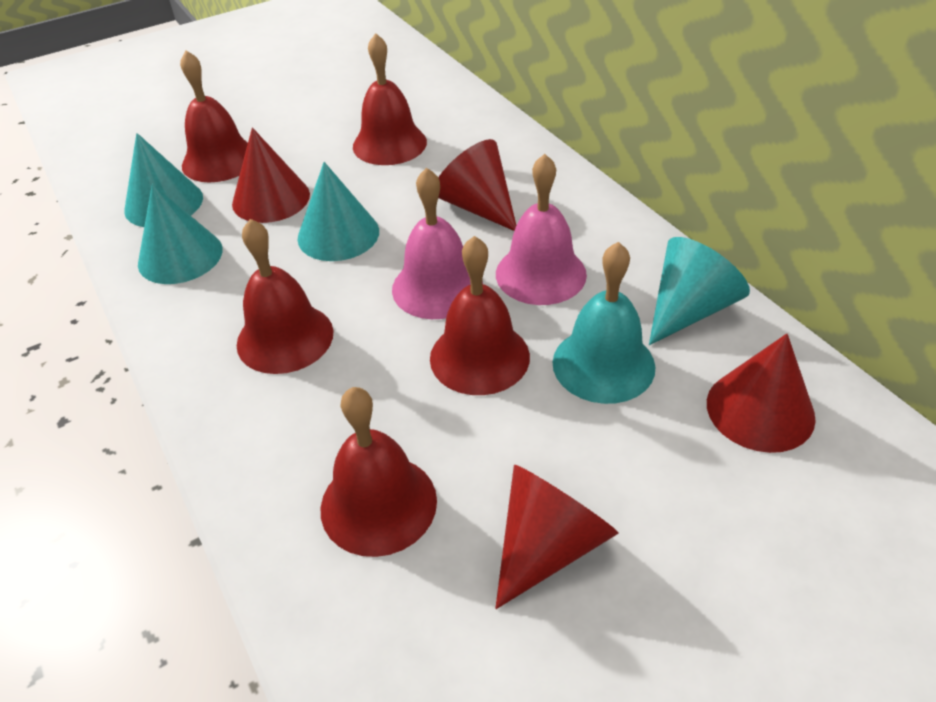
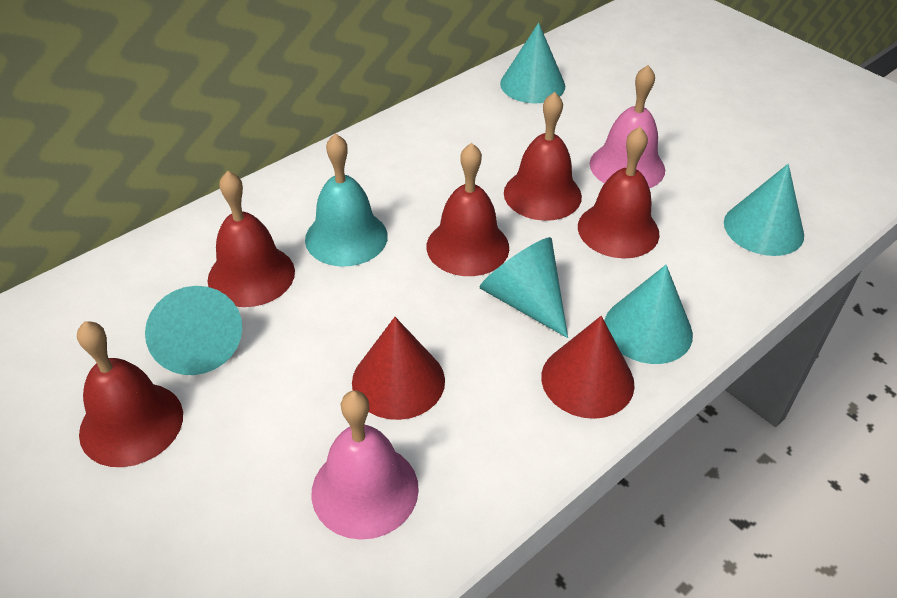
red cone: 4 -> 2
turquoise cone: 4 -> 5

